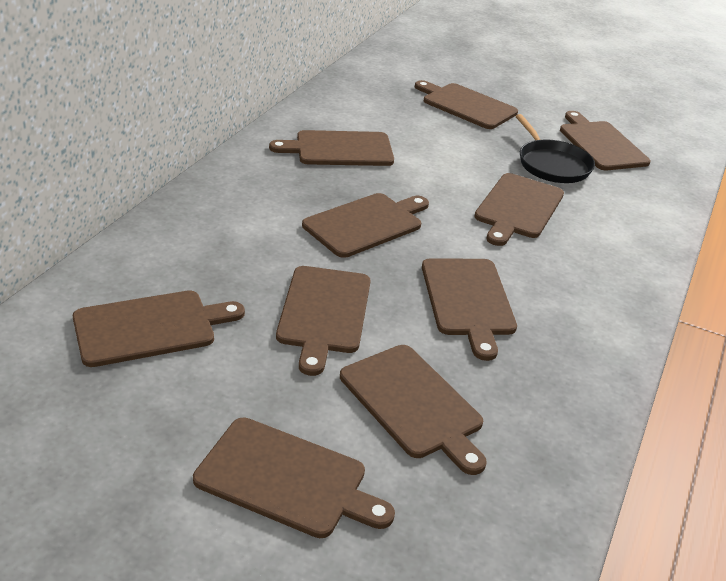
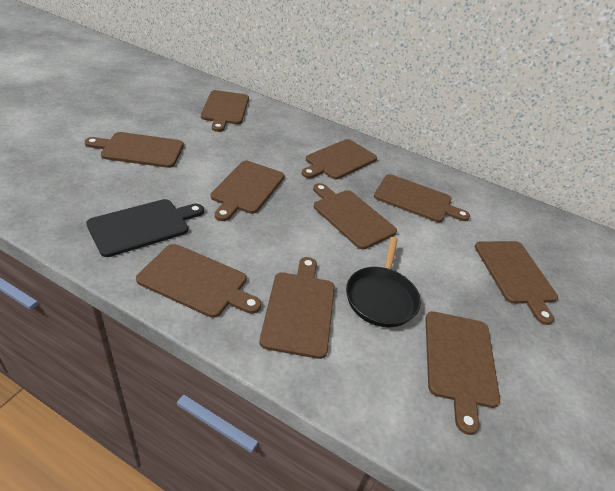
black cutting board: 0 -> 1

